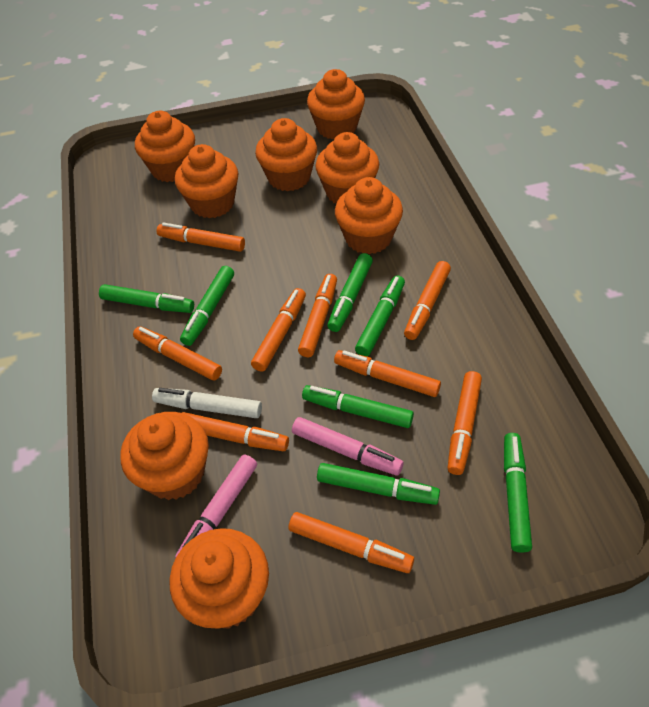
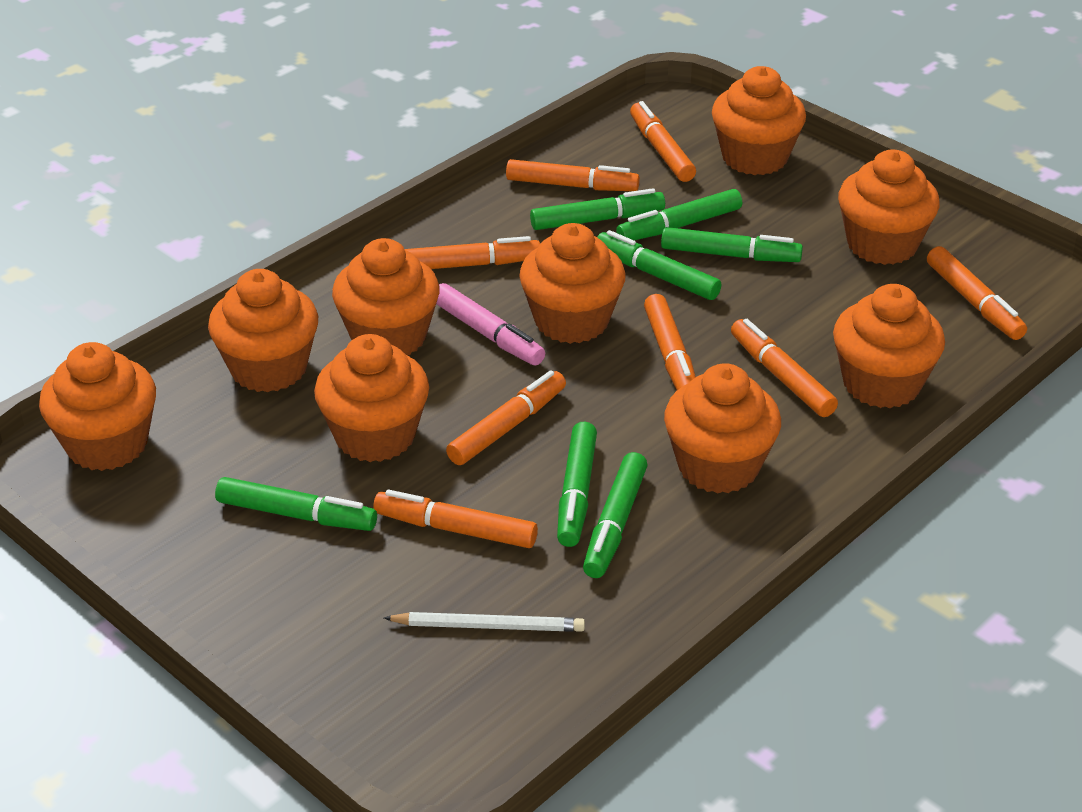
orange cupcake: 8 -> 9
orange marker: 9 -> 8
pink marker: 2 -> 1
white marker: 1 -> 0
white pencil: 0 -> 1

